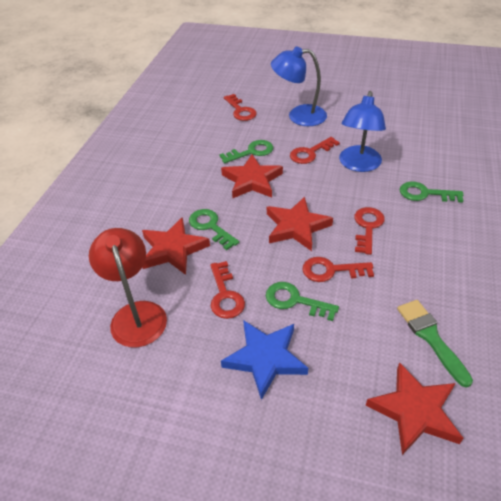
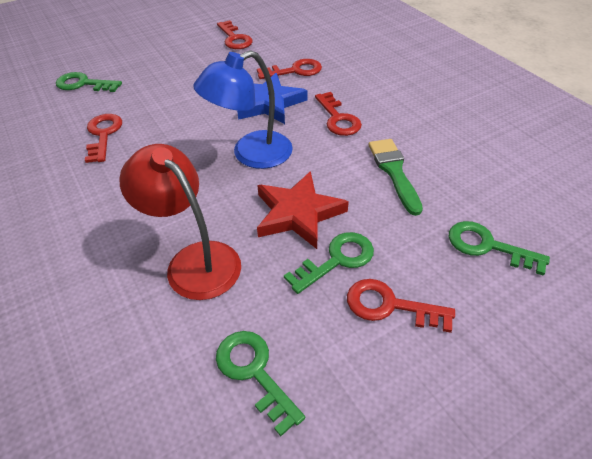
blue lamp: 2 -> 1
red star: 4 -> 1

